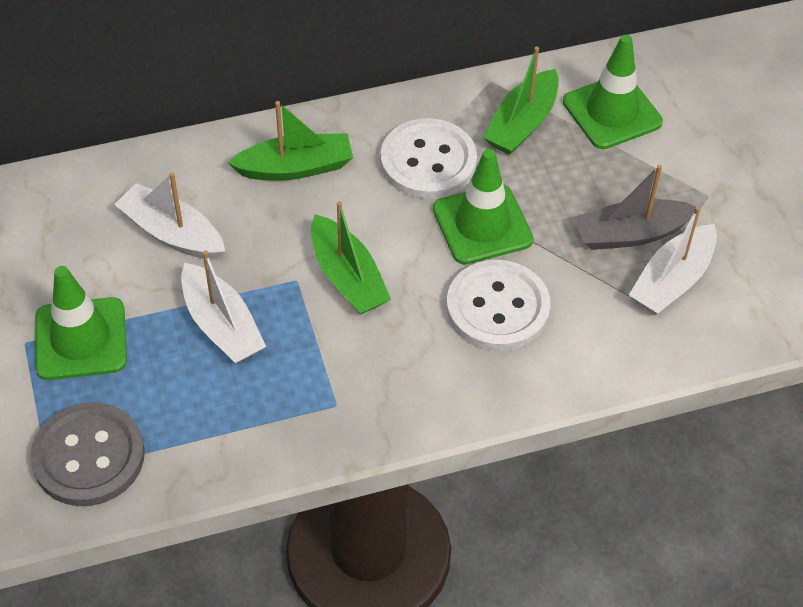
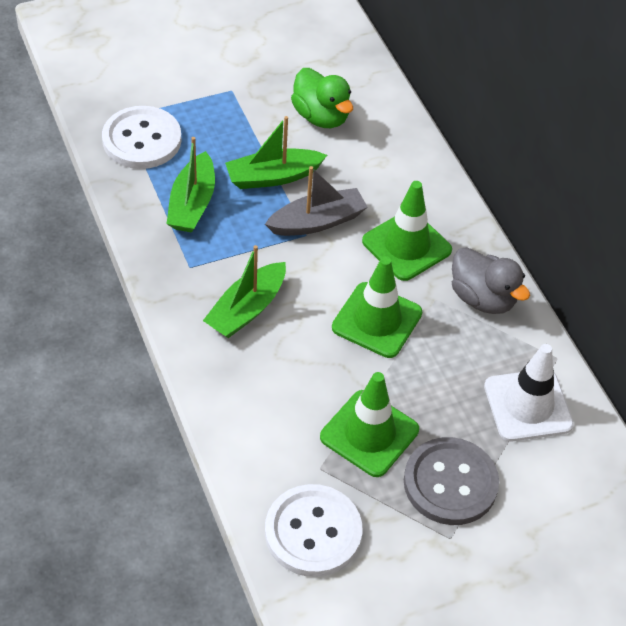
green duck: 0 -> 1
grey duck: 0 -> 1
white boat: 3 -> 0
white traffic cone: 0 -> 1

